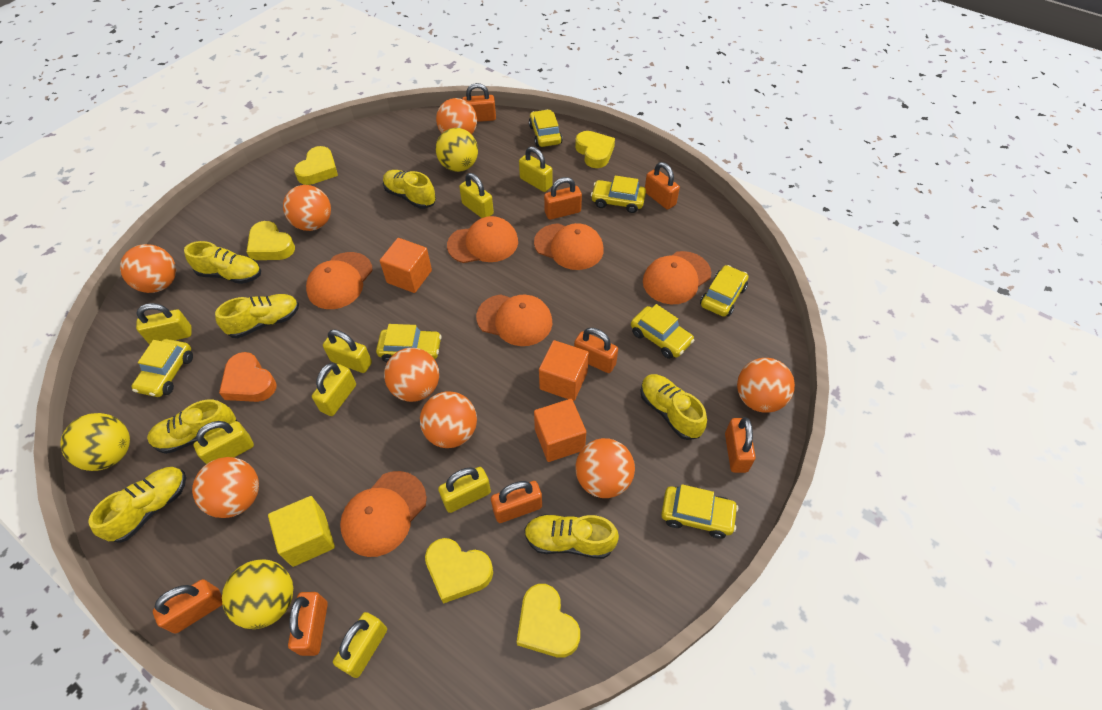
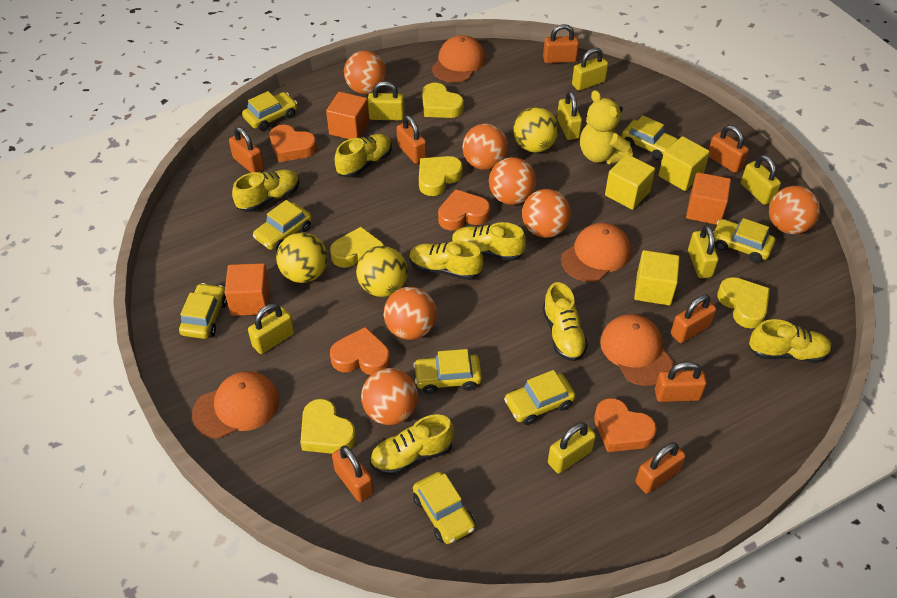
orange ball: 8 -> 7
orange cap: 6 -> 4
orange heart: 1 -> 4
yellow car: 7 -> 8
yellow cube: 1 -> 3
yellow padlock: 8 -> 7
yellow teddy bear: 0 -> 1

